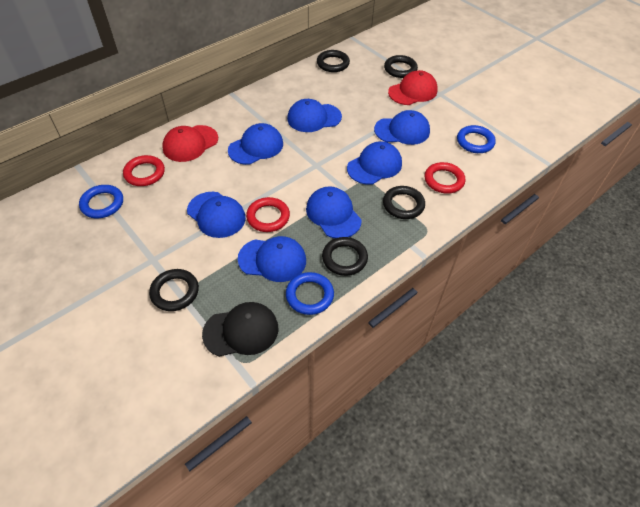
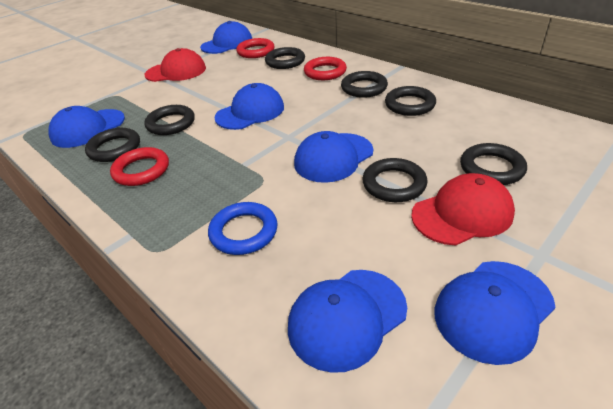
black cap: 1 -> 0
black ring: 5 -> 7
blue cap: 7 -> 6
blue ring: 3 -> 1

